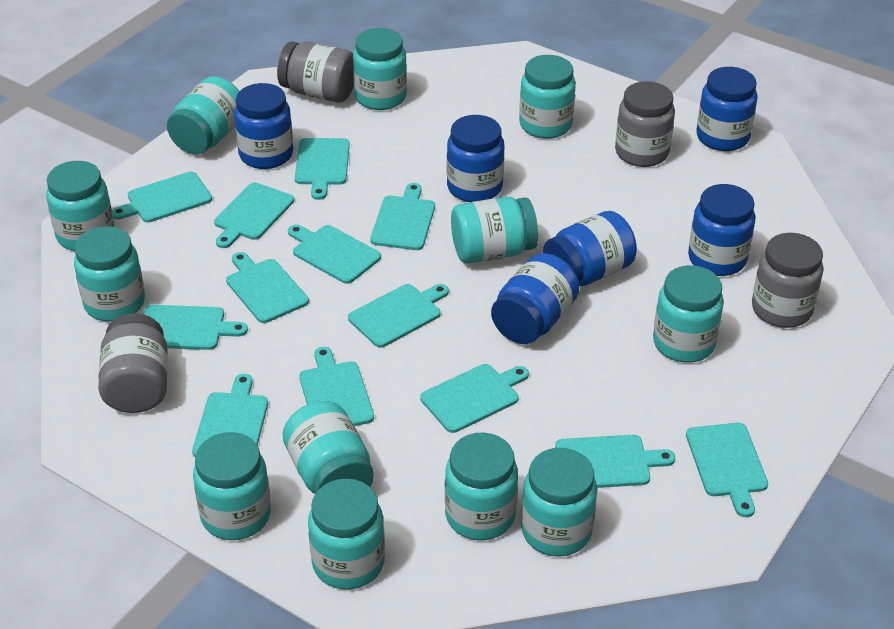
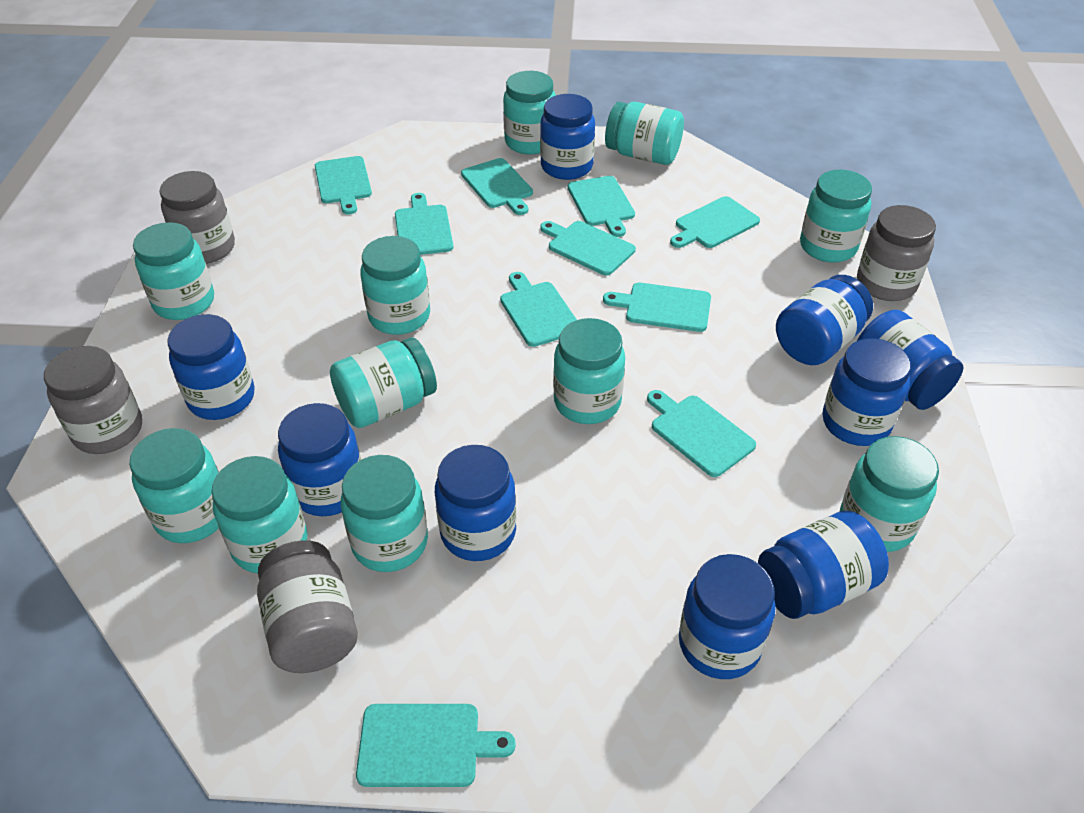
blue jar: 6 -> 9
turquoise cutting board: 13 -> 10
turquoise jar: 12 -> 11

